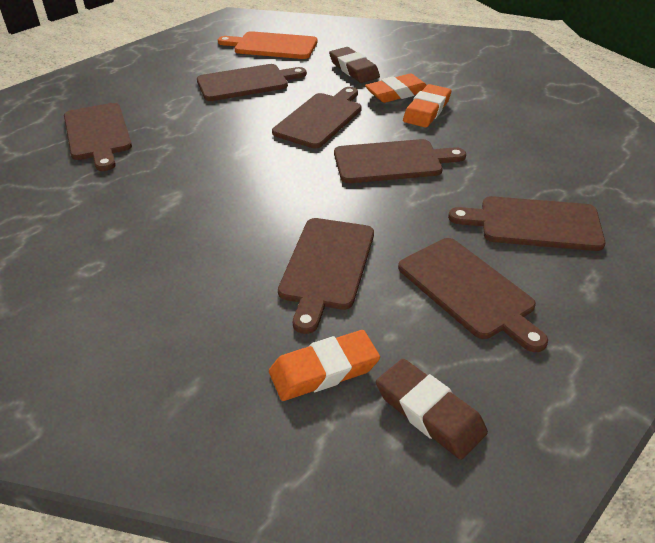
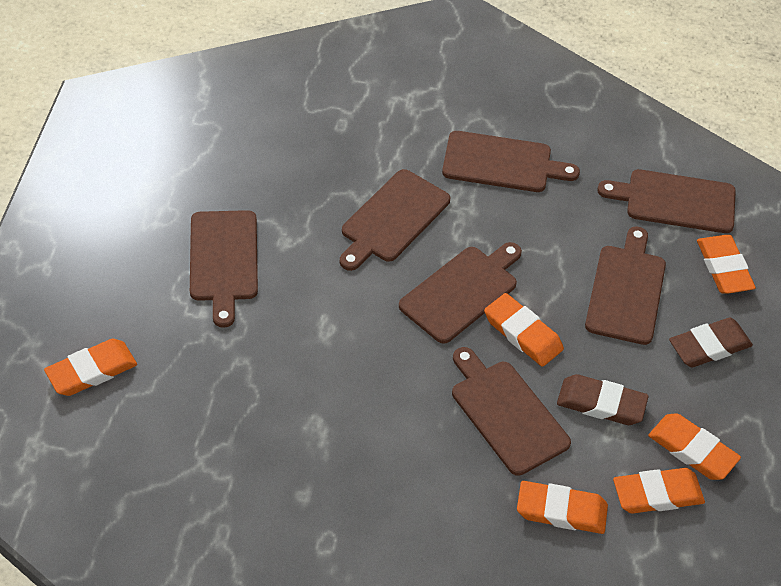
orange cutting board: 1 -> 0
orange eraser: 3 -> 6

